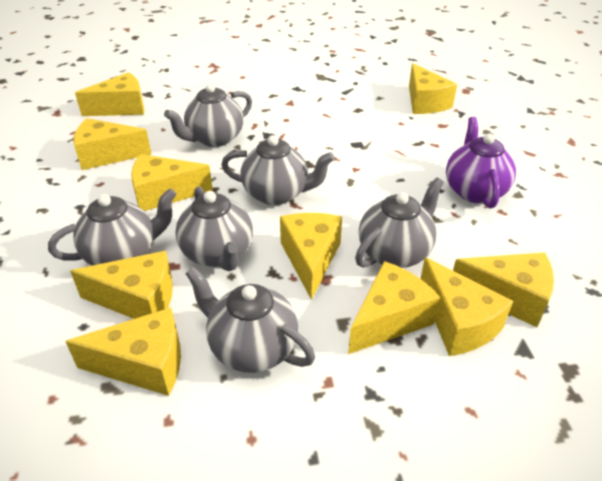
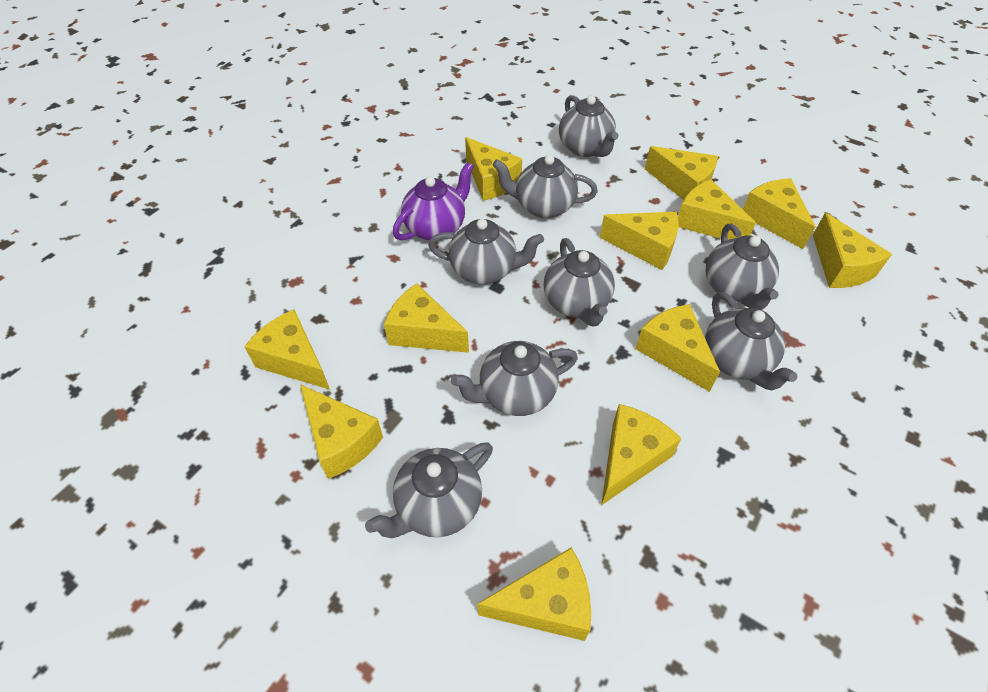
grey teapot: 6 -> 8
yellow cheese: 10 -> 12

